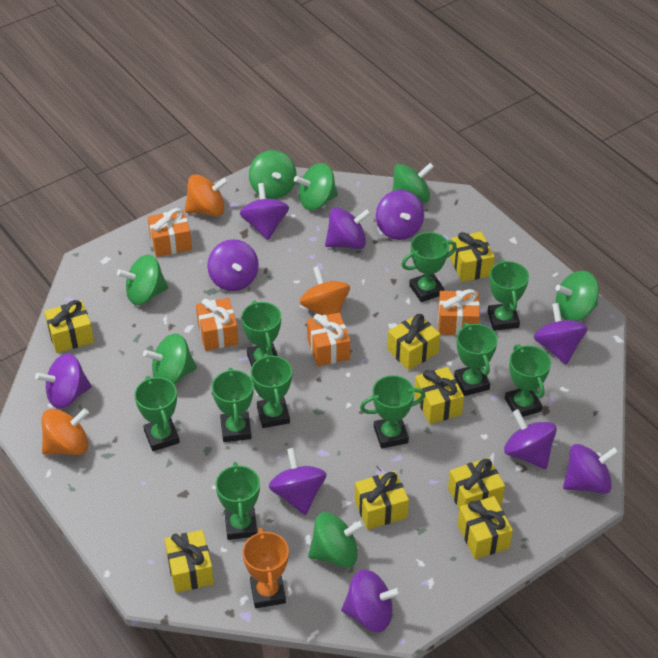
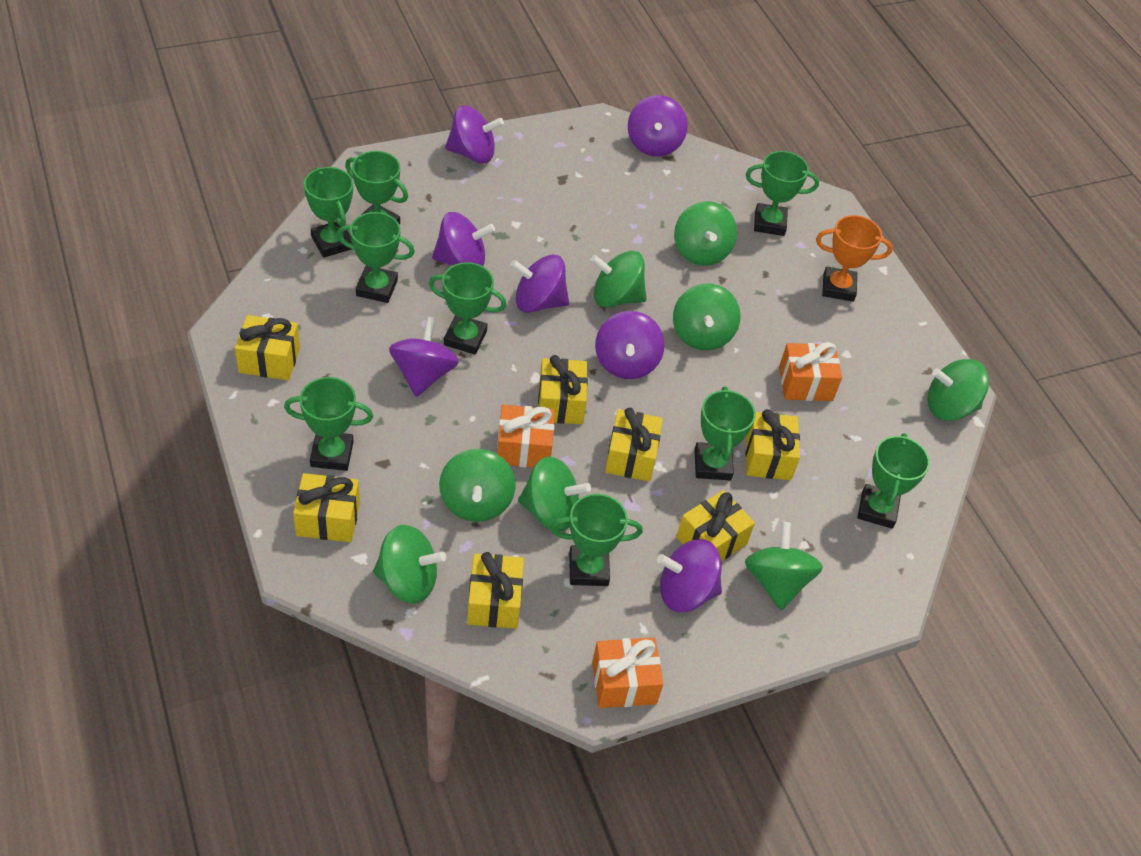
green spinning top: 7 -> 8
green trophy: 10 -> 9
orange gift: 4 -> 3
orange spinning top: 3 -> 0
purple spinning top: 10 -> 7
yellow gift: 8 -> 7

